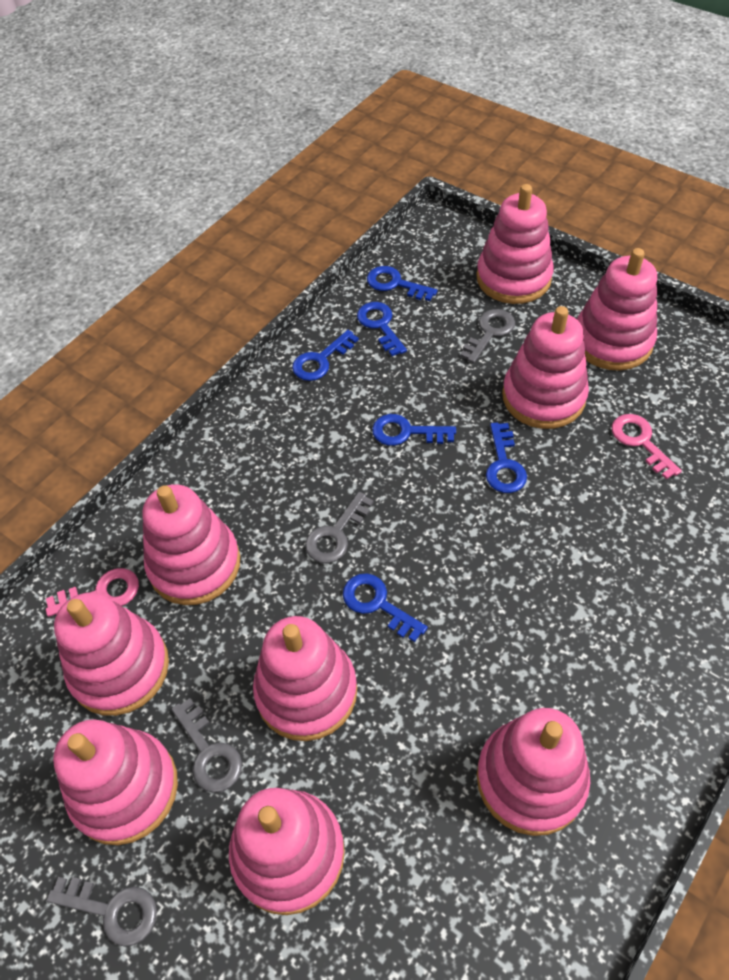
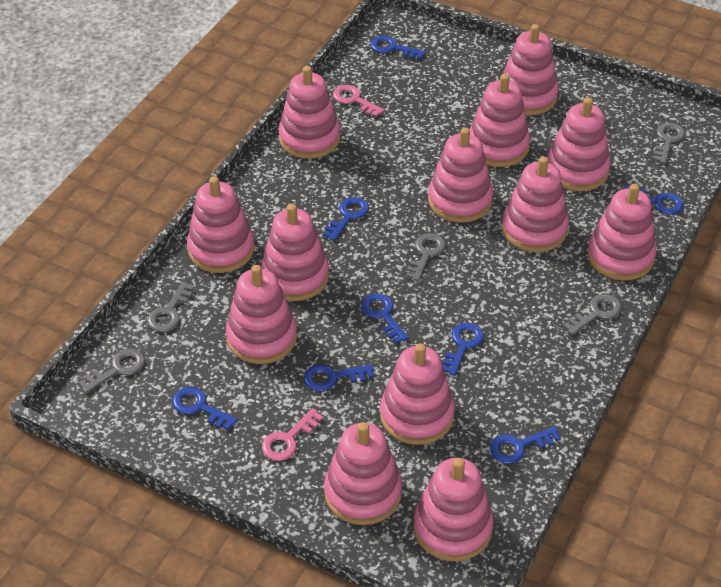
blue key: 6 -> 8
grey key: 4 -> 5
pink stacking toy: 9 -> 13

